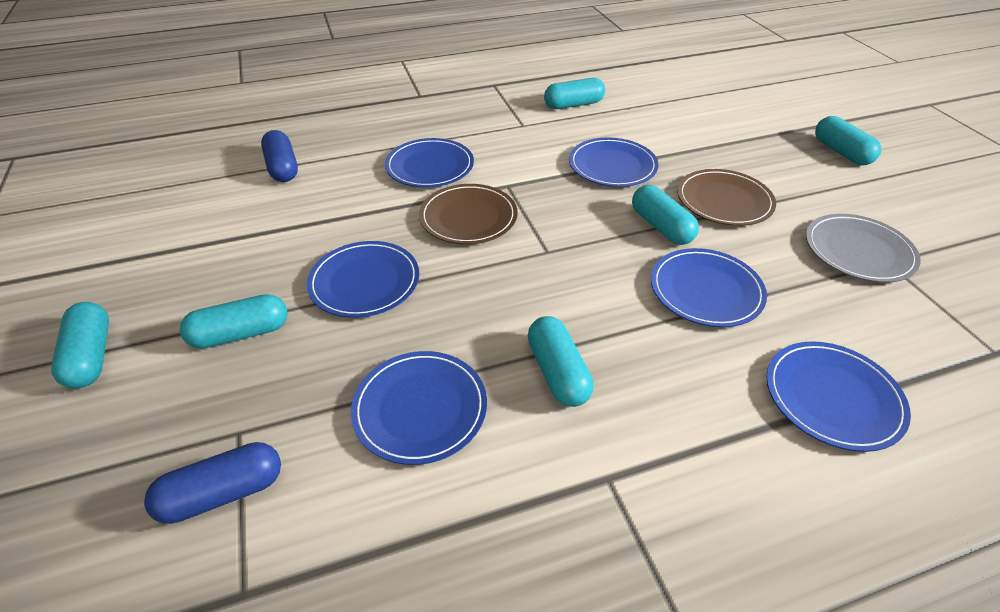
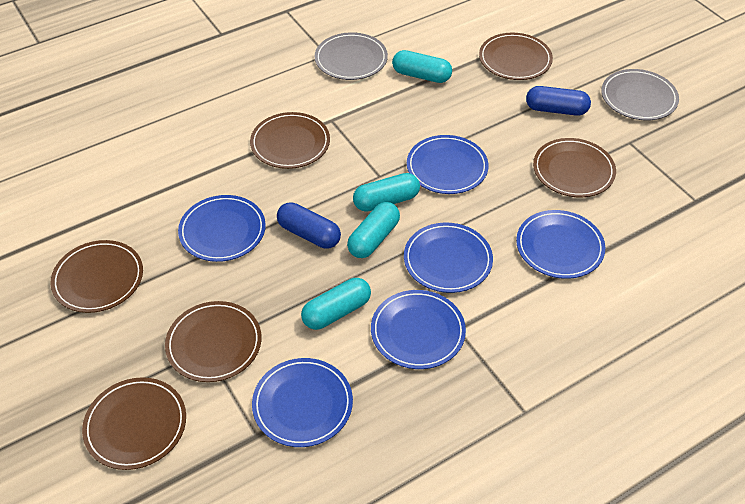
brown plate: 2 -> 6
grey plate: 1 -> 2
turquoise capsule: 6 -> 4

